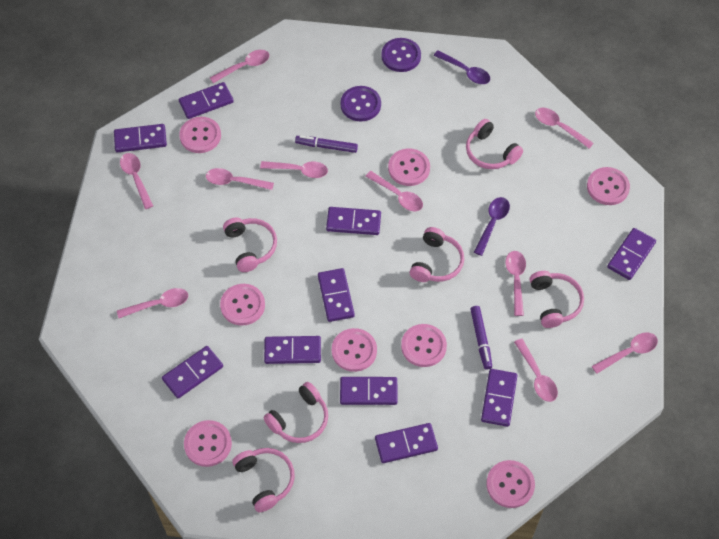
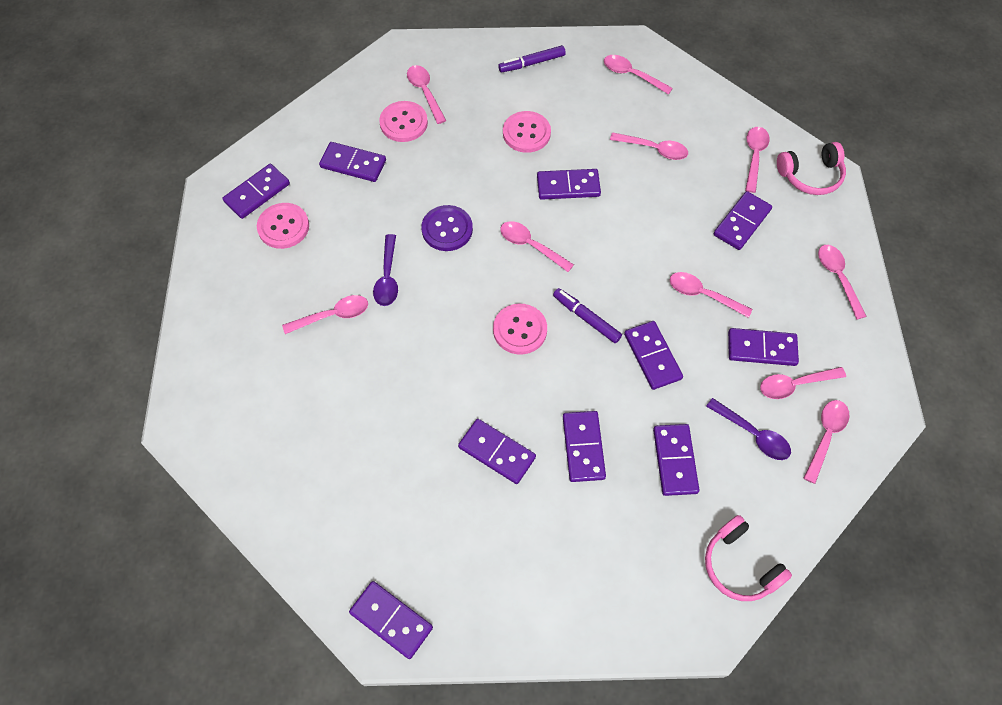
pink button: 8 -> 4
pink headphones: 6 -> 2
purple button: 2 -> 1

